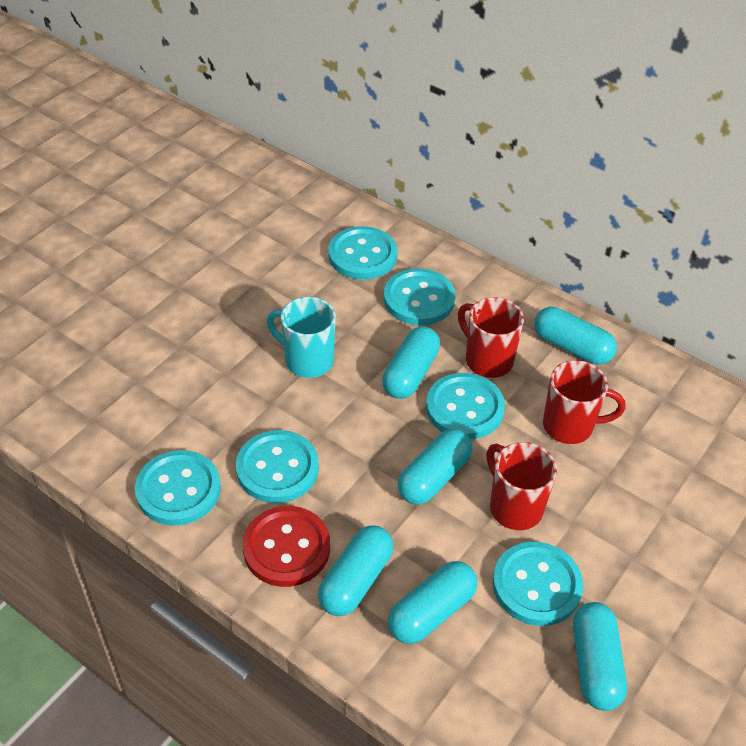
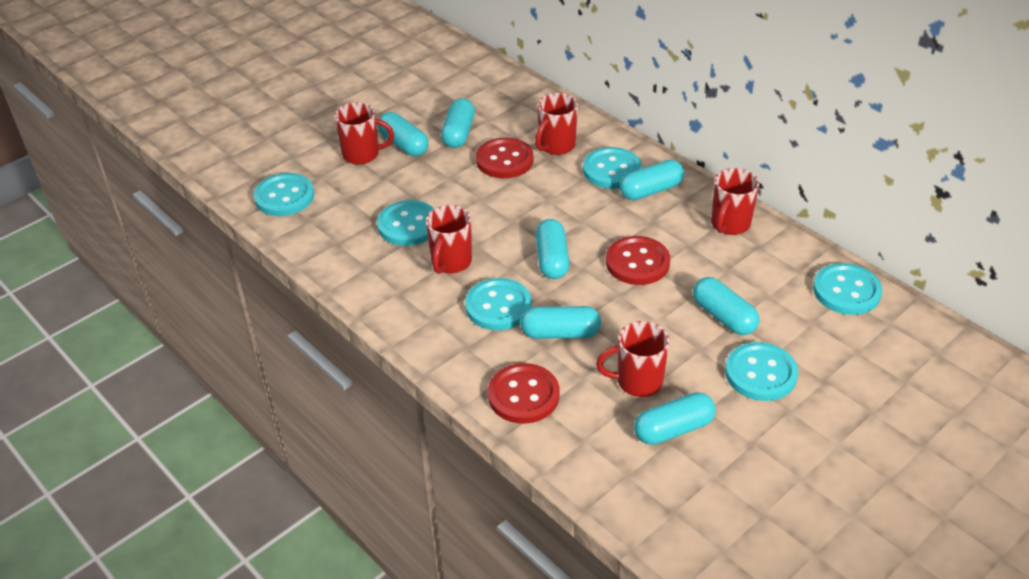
red button: 1 -> 3
red mug: 3 -> 5
turquoise capsule: 6 -> 7
turquoise mug: 1 -> 0

